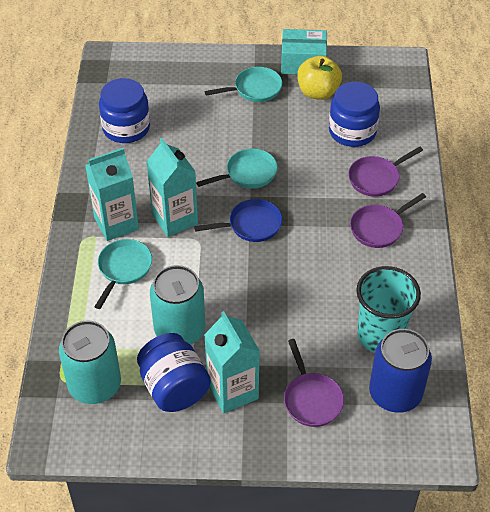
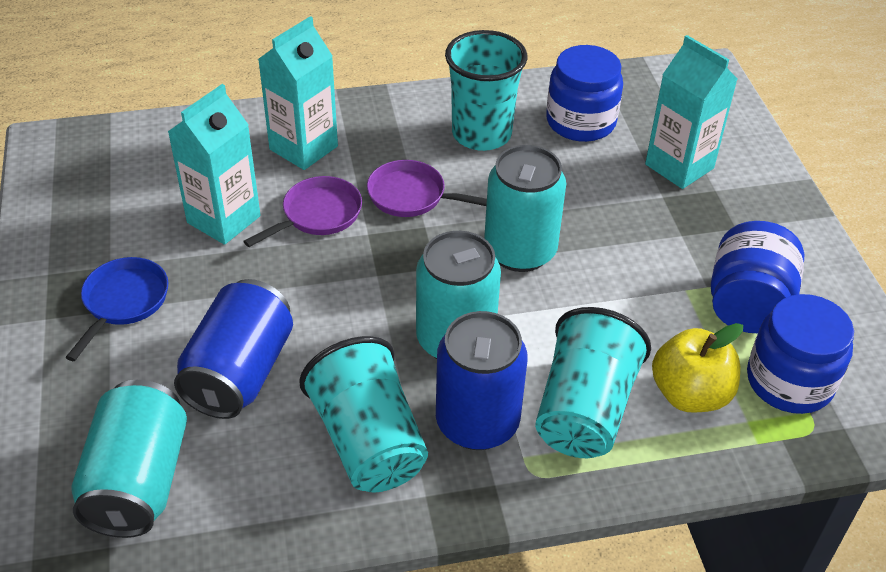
blue can: 1 -> 2
purple pan: 3 -> 2
turquoise box: 1 -> 0
turquoise can: 2 -> 3
turquoise cup: 1 -> 3
turquoise pan: 3 -> 0

